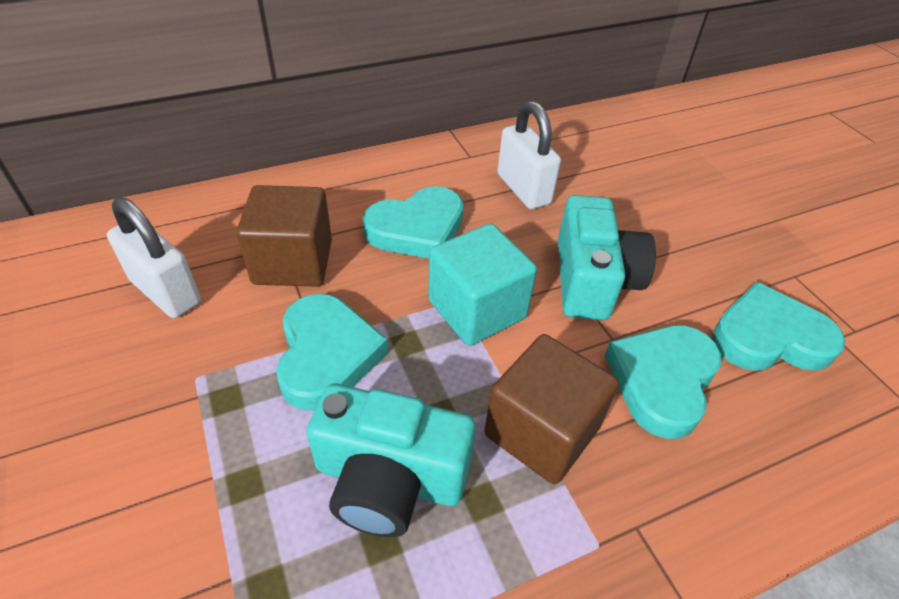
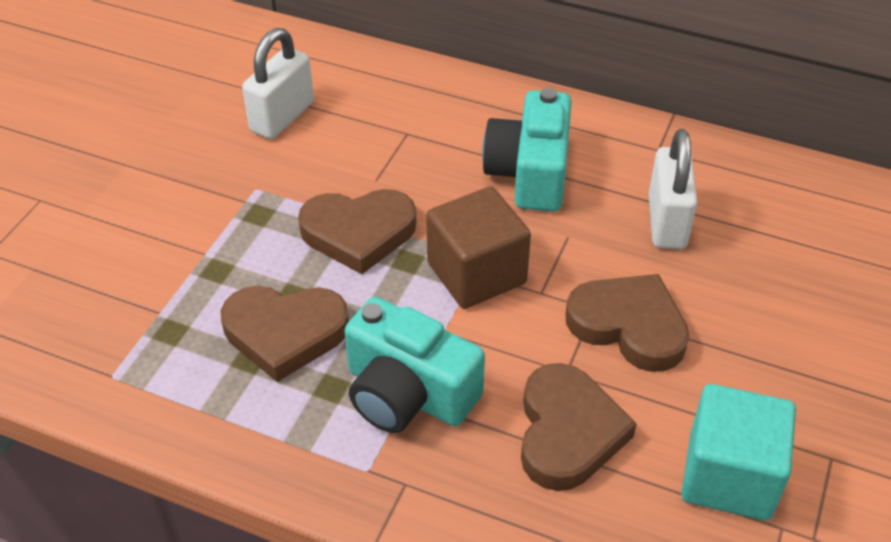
brown cube: 2 -> 1
brown heart: 0 -> 4
turquoise heart: 4 -> 0

